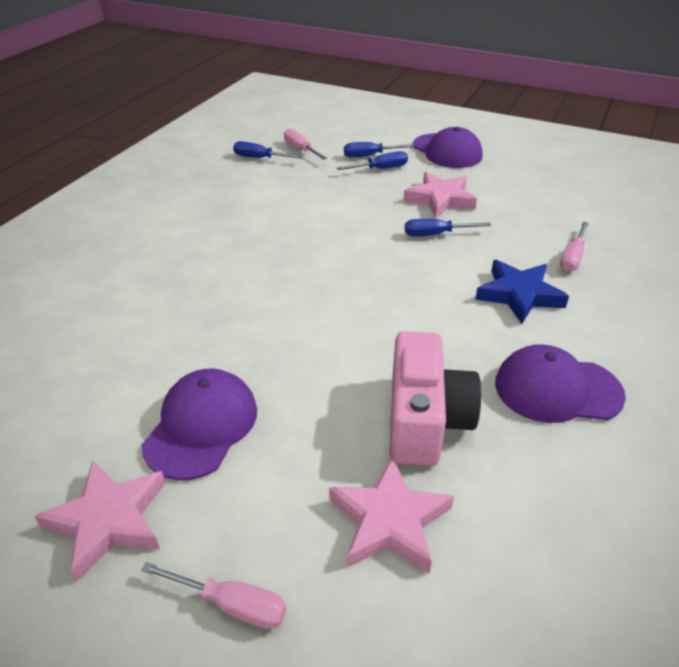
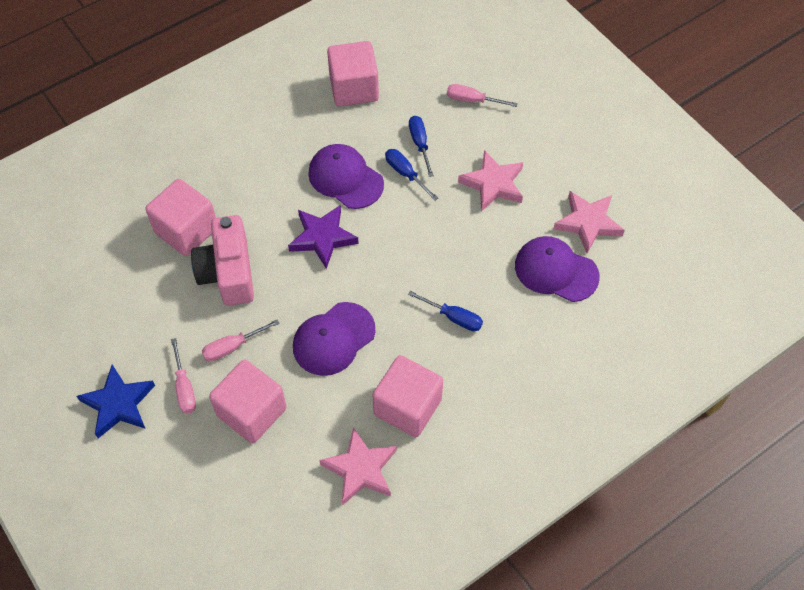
blue screwdriver: 4 -> 3
pink cube: 0 -> 4
purple star: 0 -> 1

